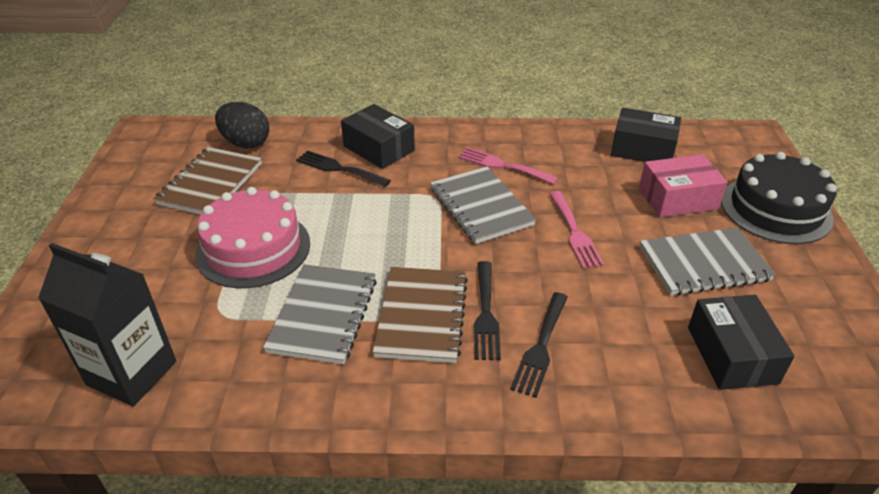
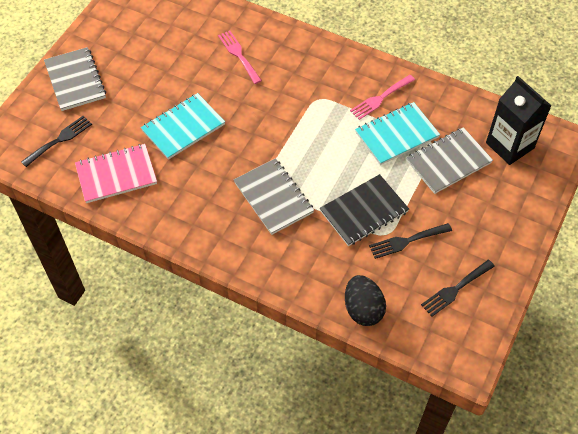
black box: 3 -> 0
black cake: 1 -> 0
black notebook: 0 -> 1
brown notebook: 2 -> 0
pink box: 1 -> 0
pink cake: 1 -> 0
pink notebook: 0 -> 1
turquoise notebook: 0 -> 2

